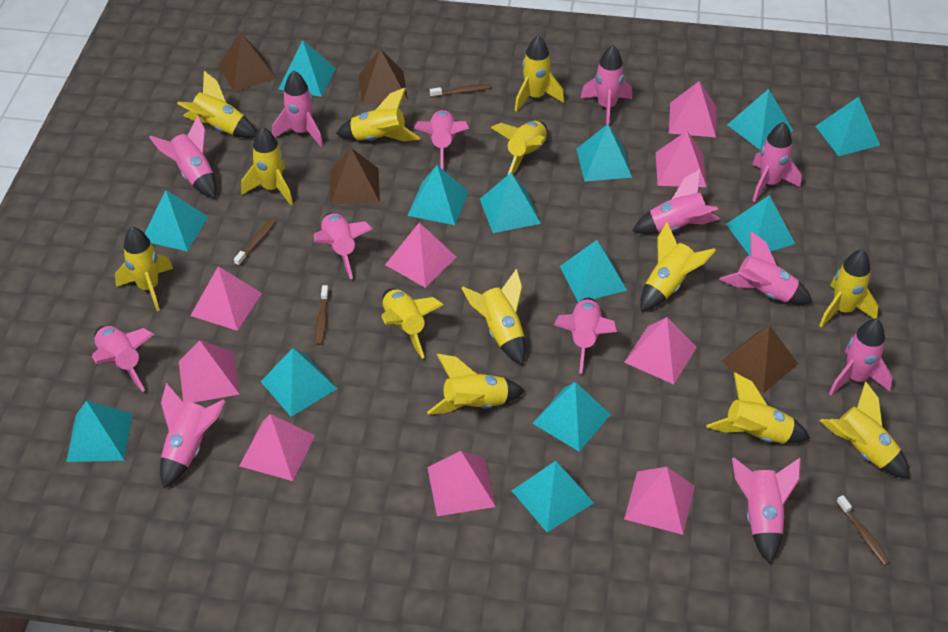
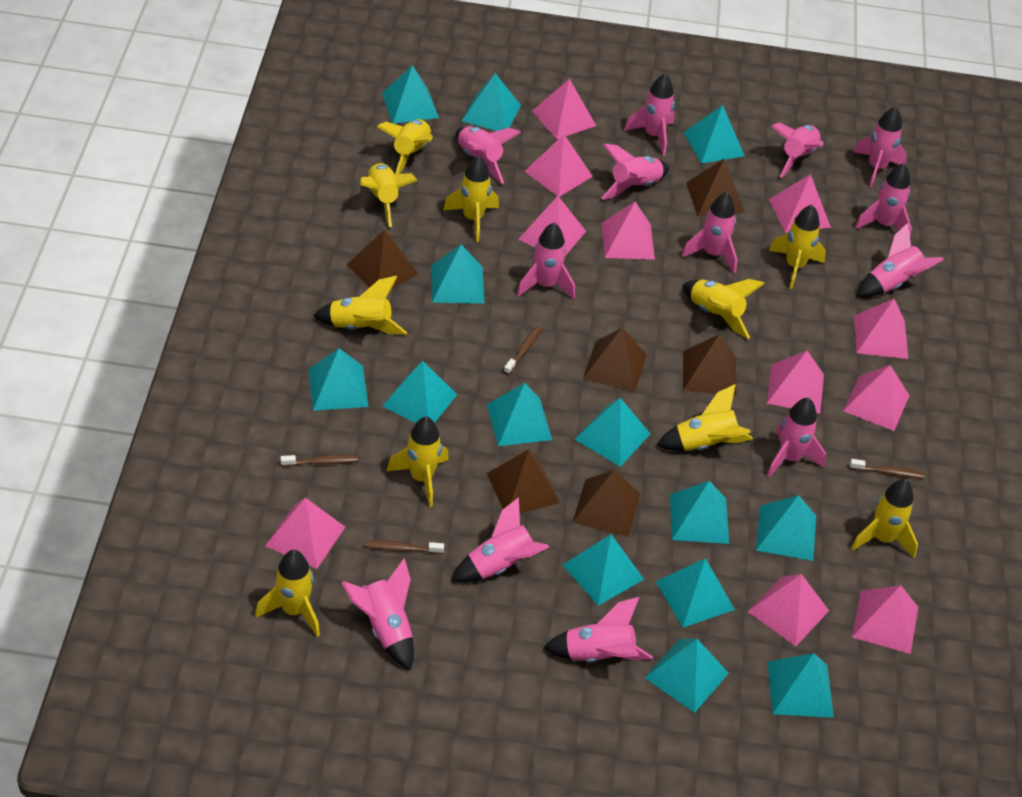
brown pyramid: 4 -> 6
pink pyramid: 9 -> 11
turquoise pyramid: 13 -> 14
yellow rocket: 13 -> 10

